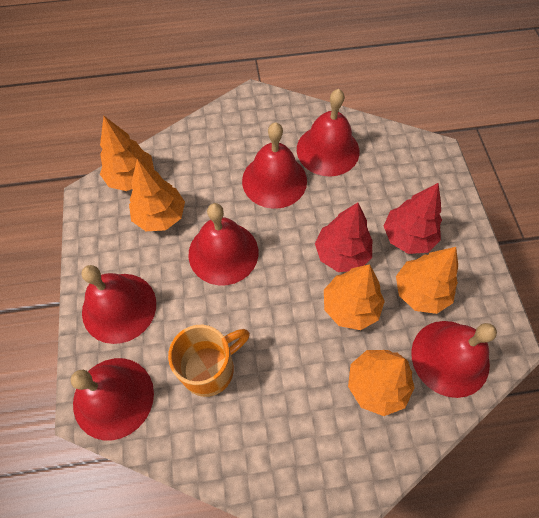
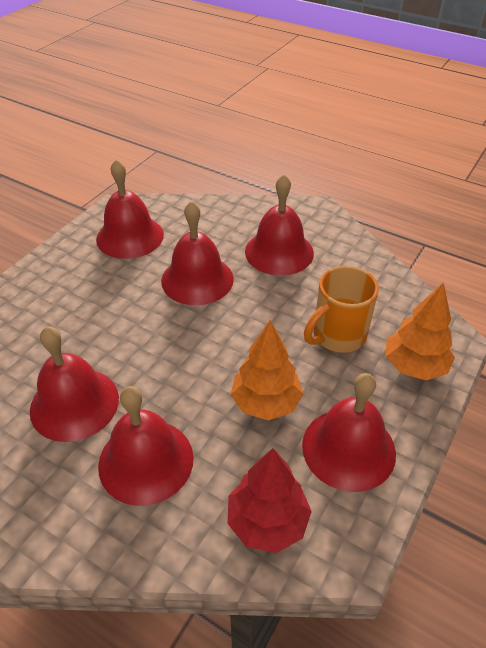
orange tree: 5 -> 2
red tree: 2 -> 1

